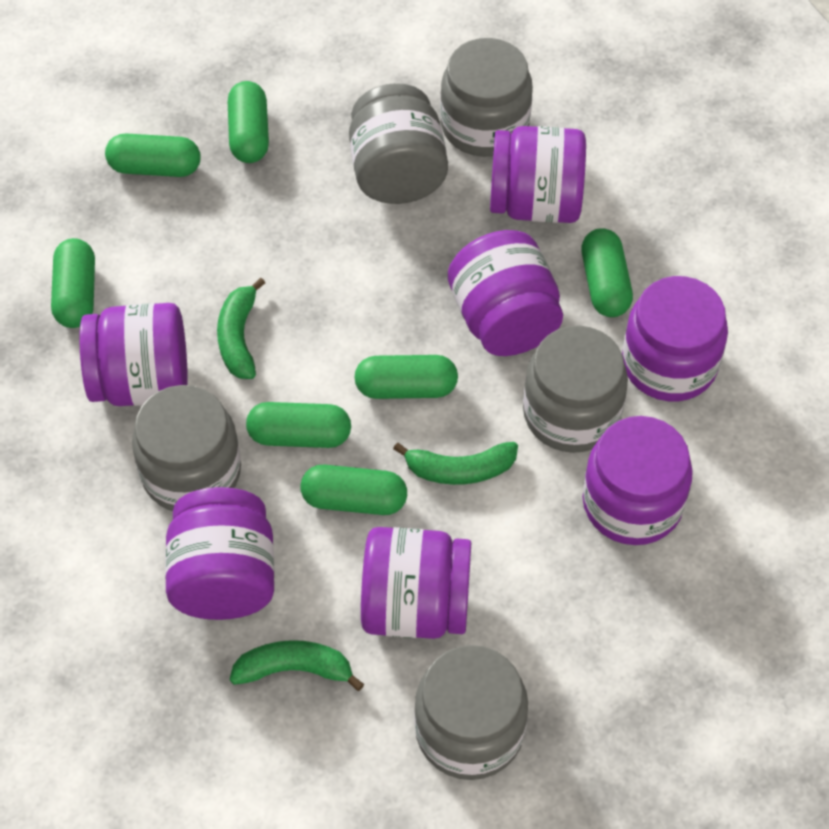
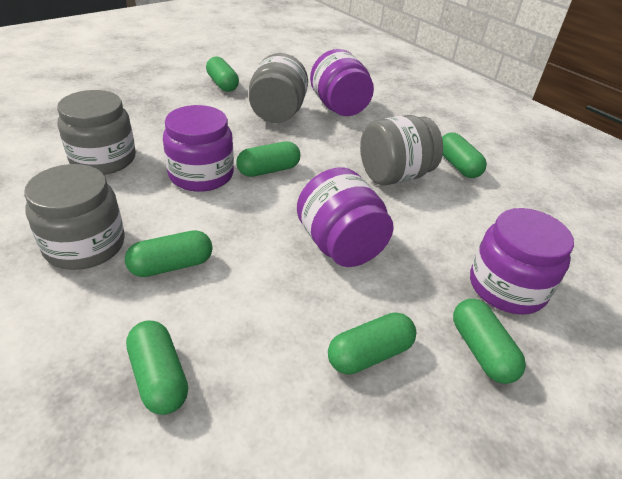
green banana: 3 -> 0
grey jar: 5 -> 4
purple jar: 7 -> 4

